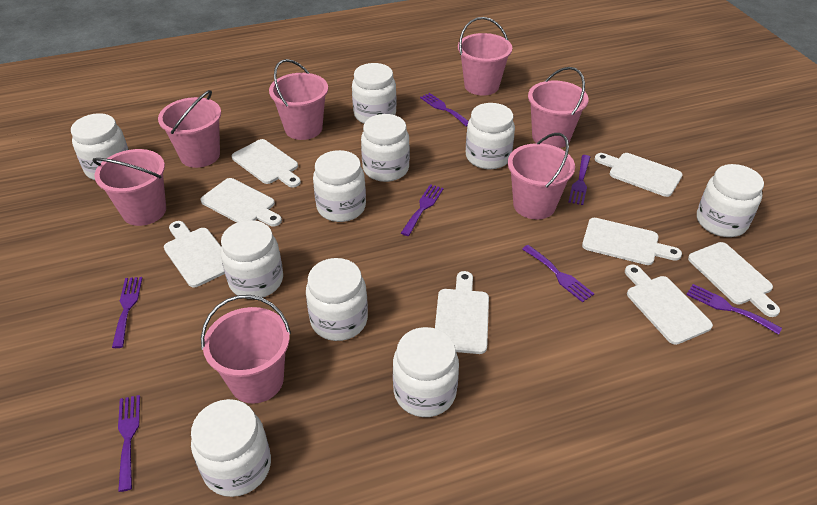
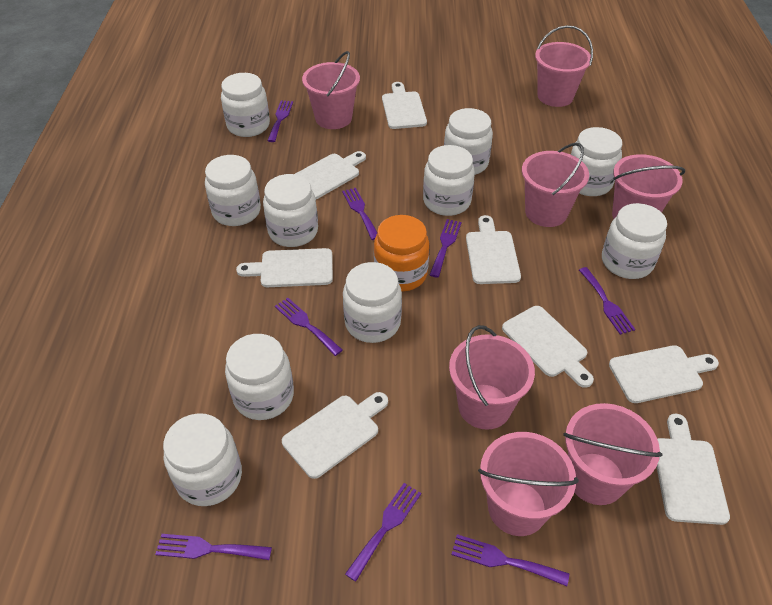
orange jar: 0 -> 1
purple fork: 7 -> 8

